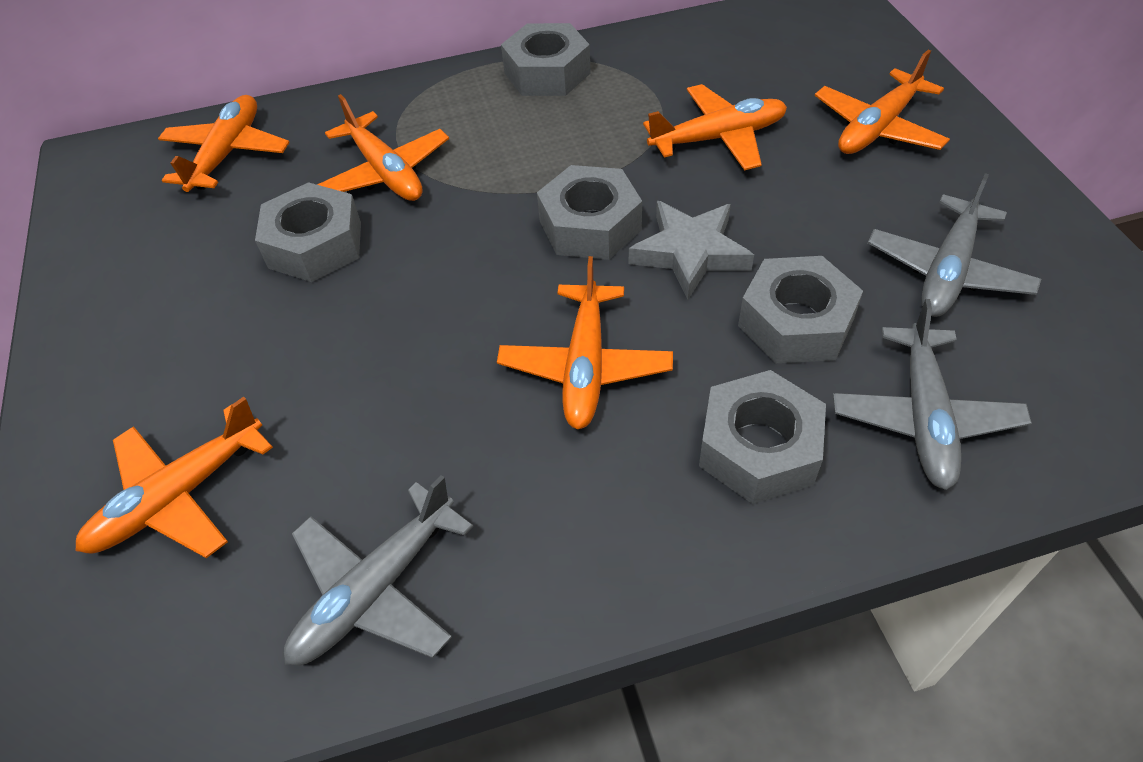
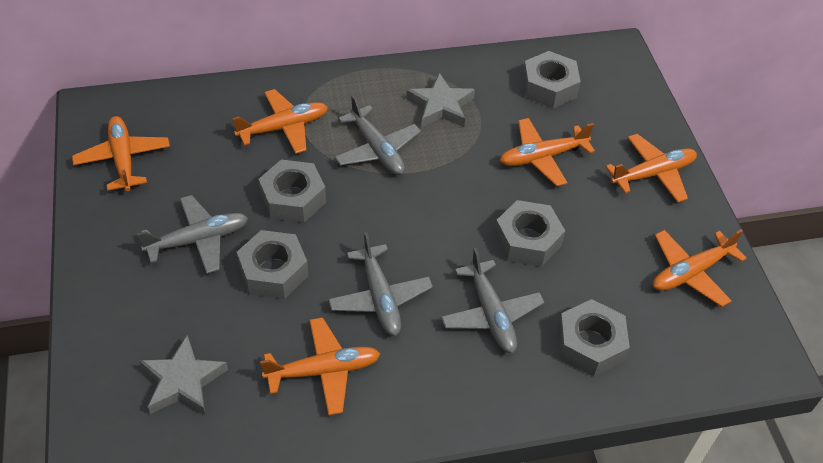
grey plane: 3 -> 4
grey star: 1 -> 2

